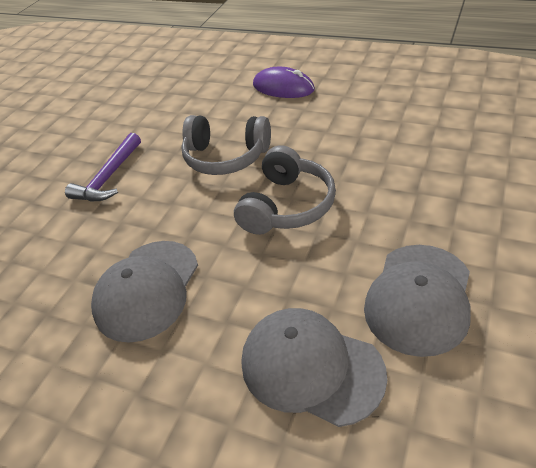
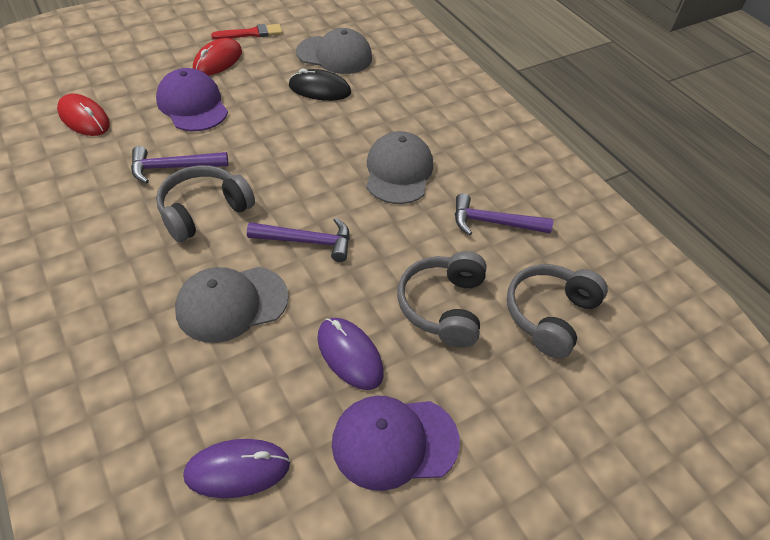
black mouse: 0 -> 1
grey headphones: 2 -> 3
purple cap: 0 -> 2
purple hammer: 1 -> 3
purple mouse: 1 -> 2
red brush: 0 -> 1
red mouse: 0 -> 2

